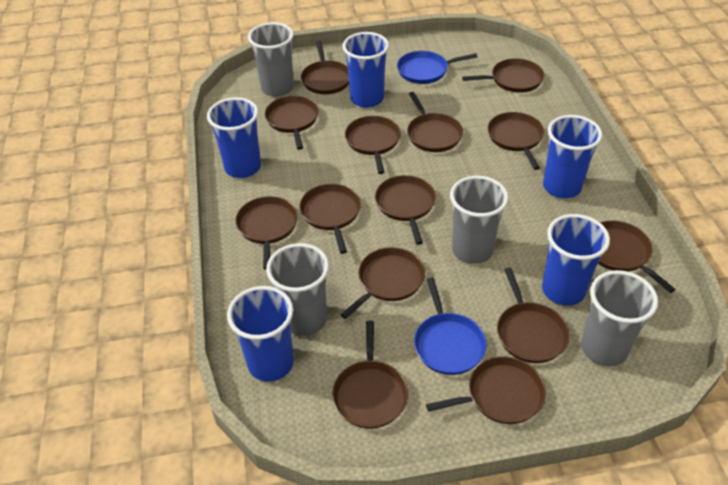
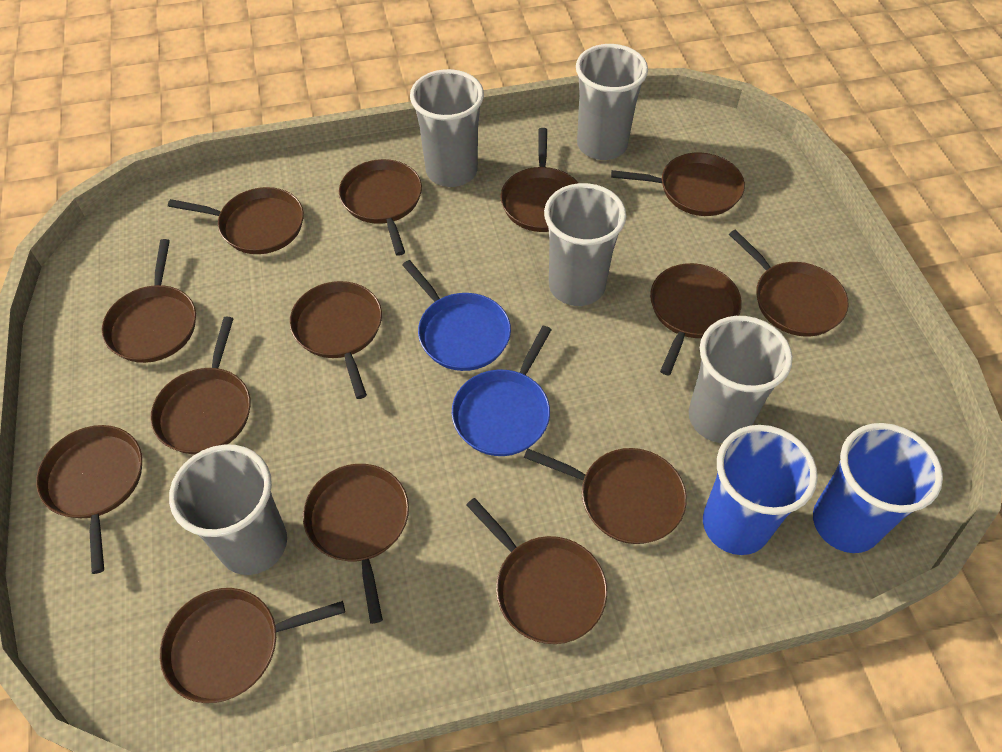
blue cup: 5 -> 2
grey cup: 4 -> 5

